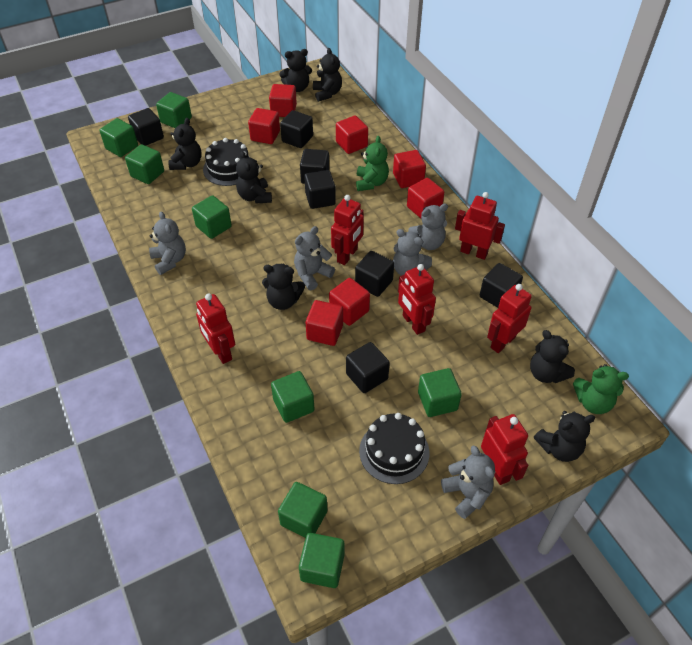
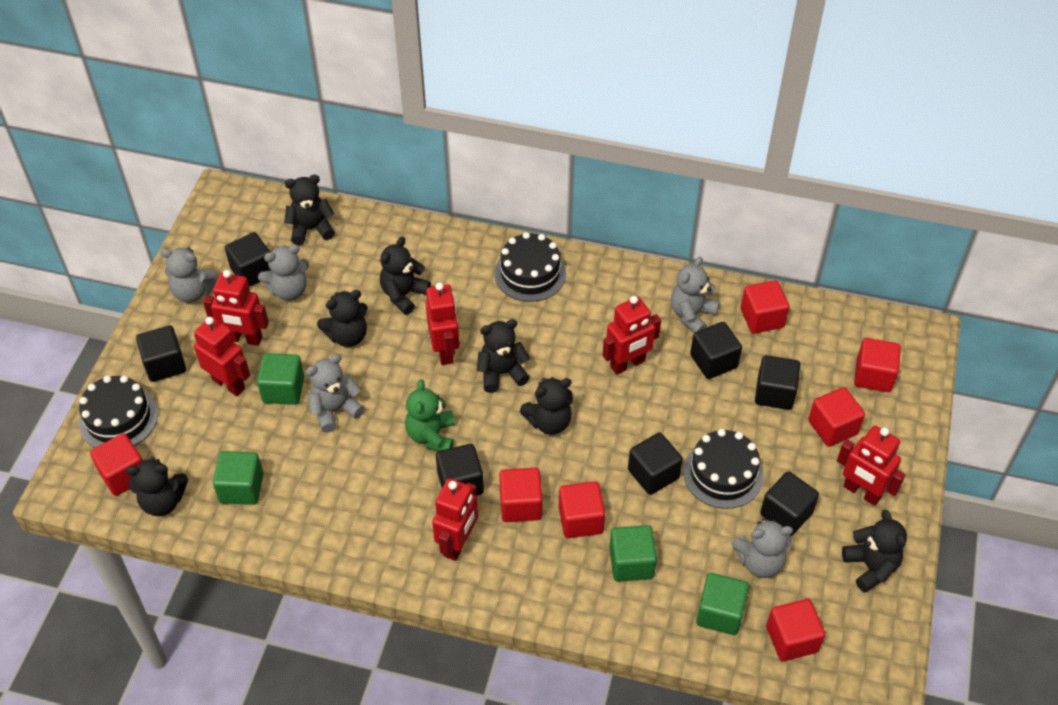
black cake: 2 -> 3
green cube: 8 -> 4
green teddy bear: 2 -> 1

